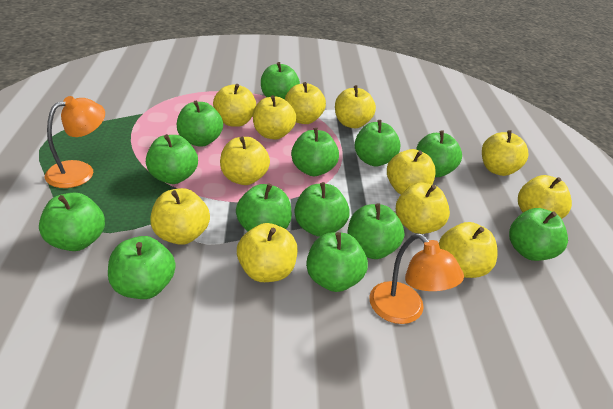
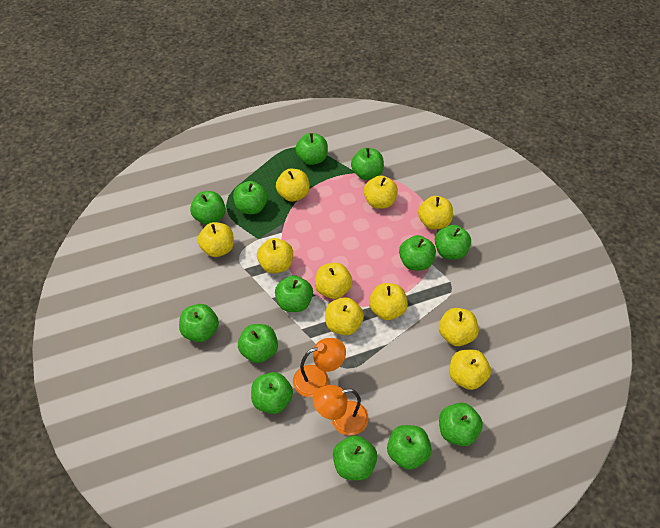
yellow apple: 12 -> 10

